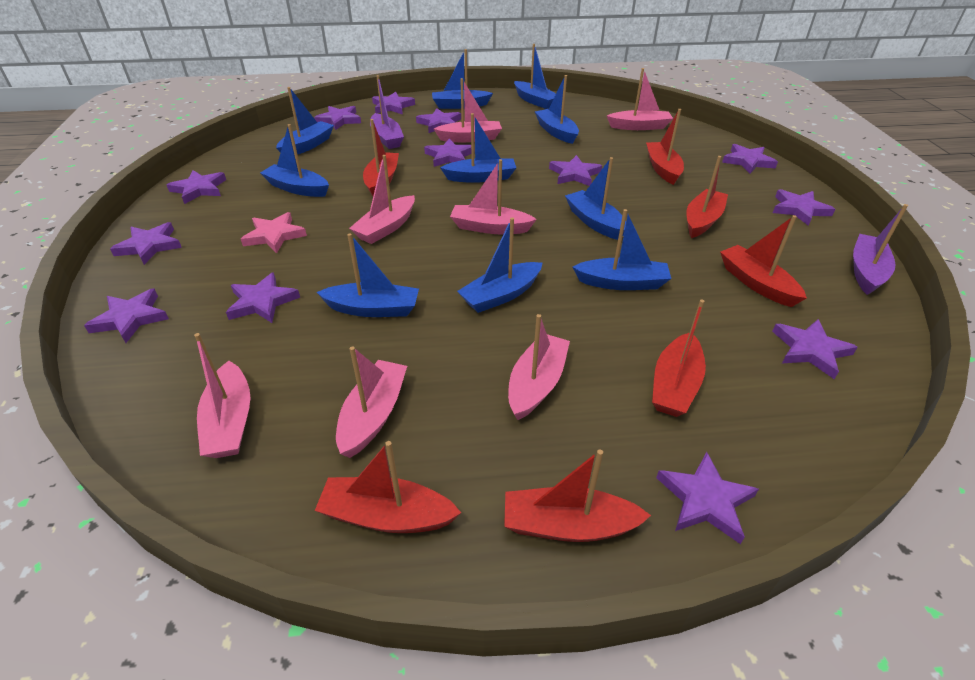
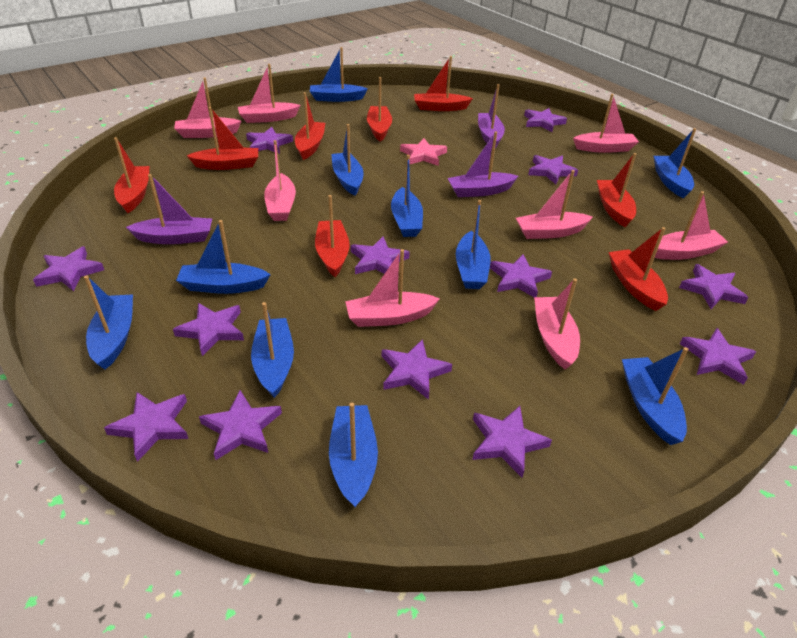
pink boat: 7 -> 8
purple boat: 2 -> 3
red boat: 7 -> 8

